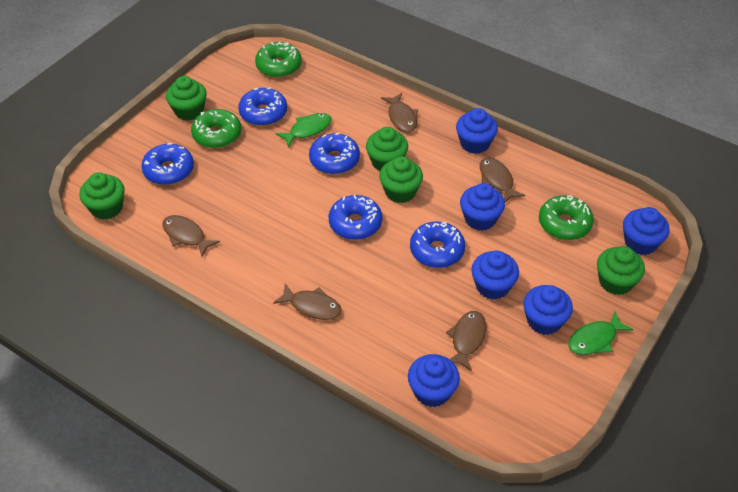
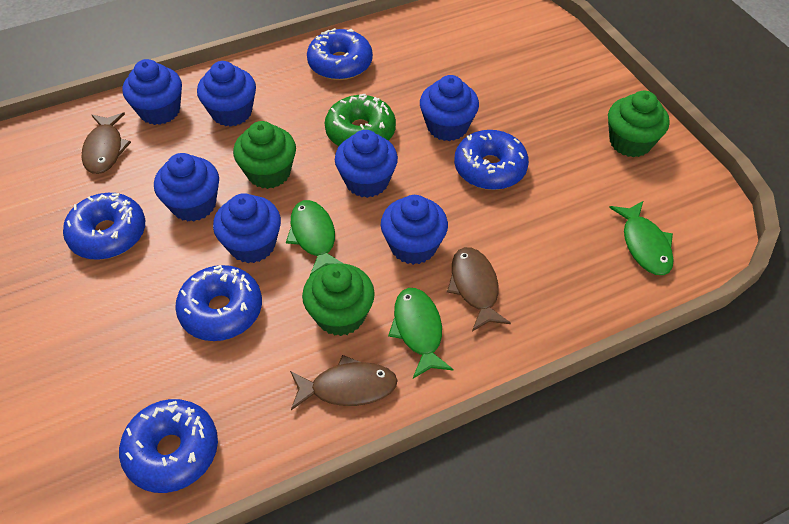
blue cupcake: 6 -> 7
brown fish: 5 -> 3
green cupcake: 5 -> 3
green donut: 3 -> 1
green fish: 2 -> 3

